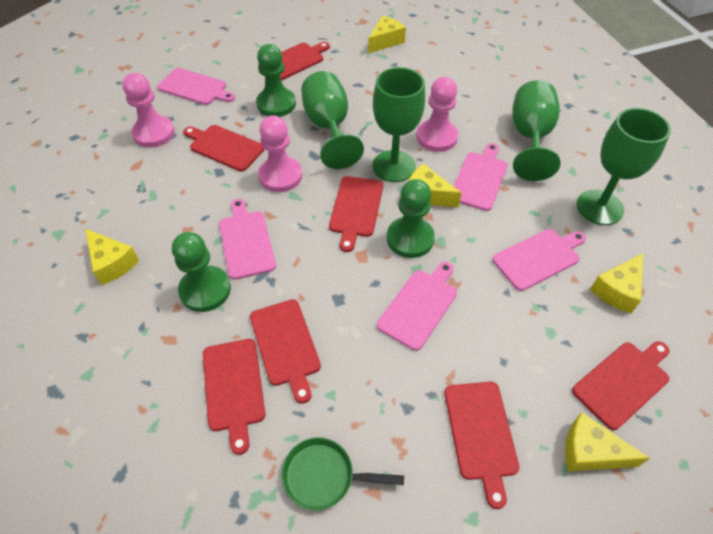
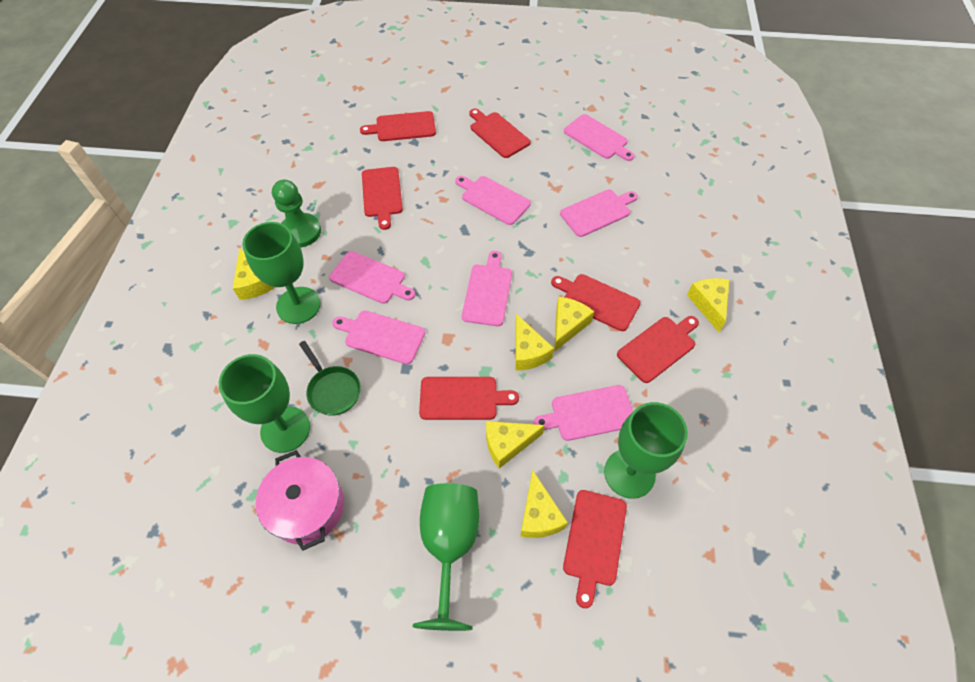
green pawn: 3 -> 1
pink cutting board: 5 -> 7
pink pawn: 3 -> 0
pink pot: 0 -> 1
yellow cheese: 5 -> 6

